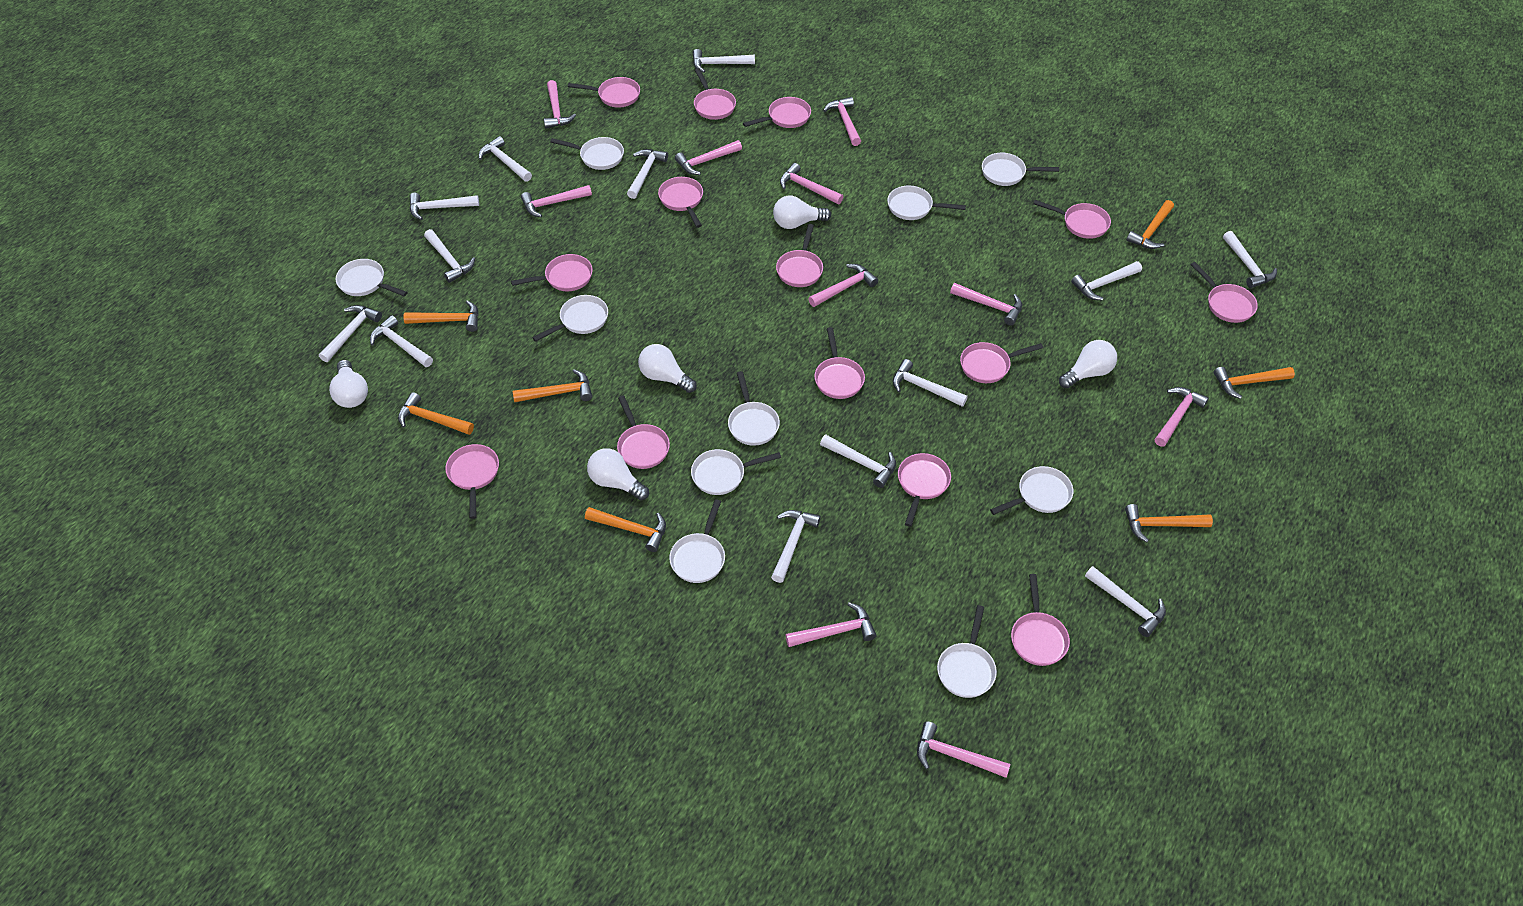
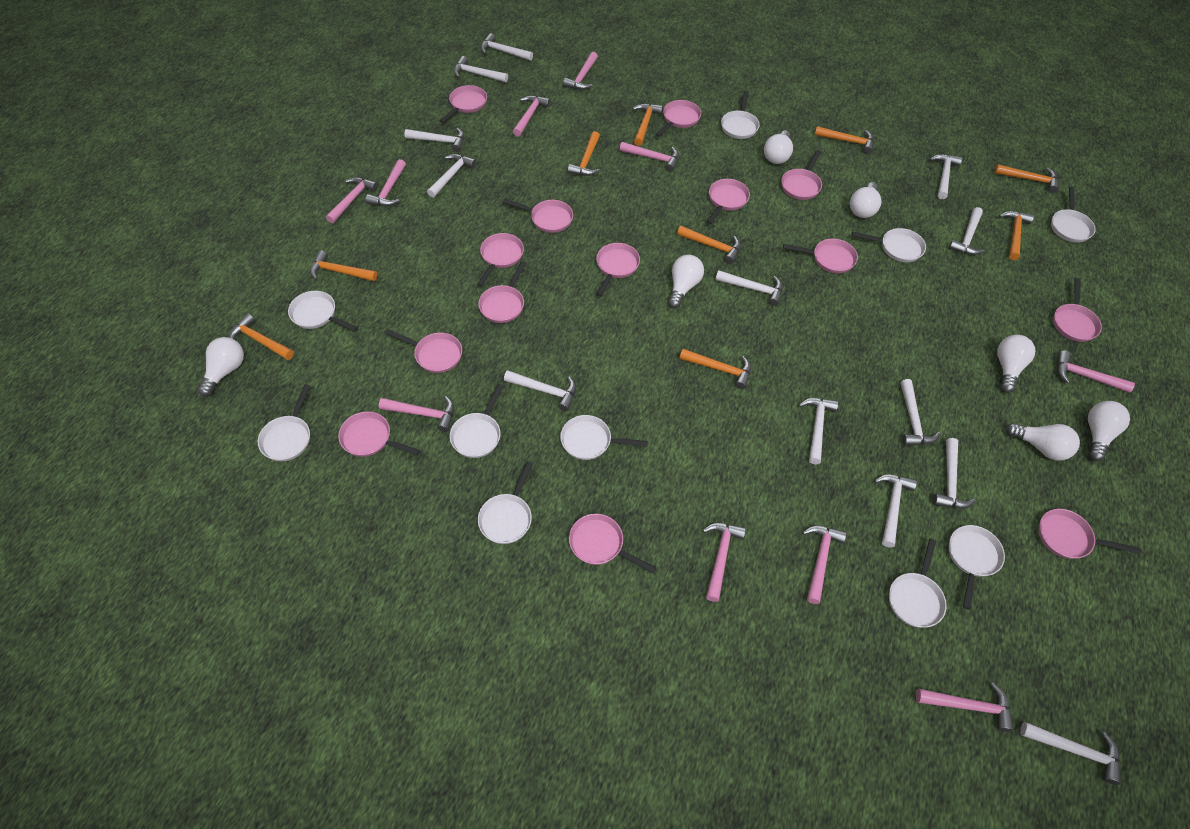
orange hammer: 7 -> 9
white light bulb: 5 -> 7

